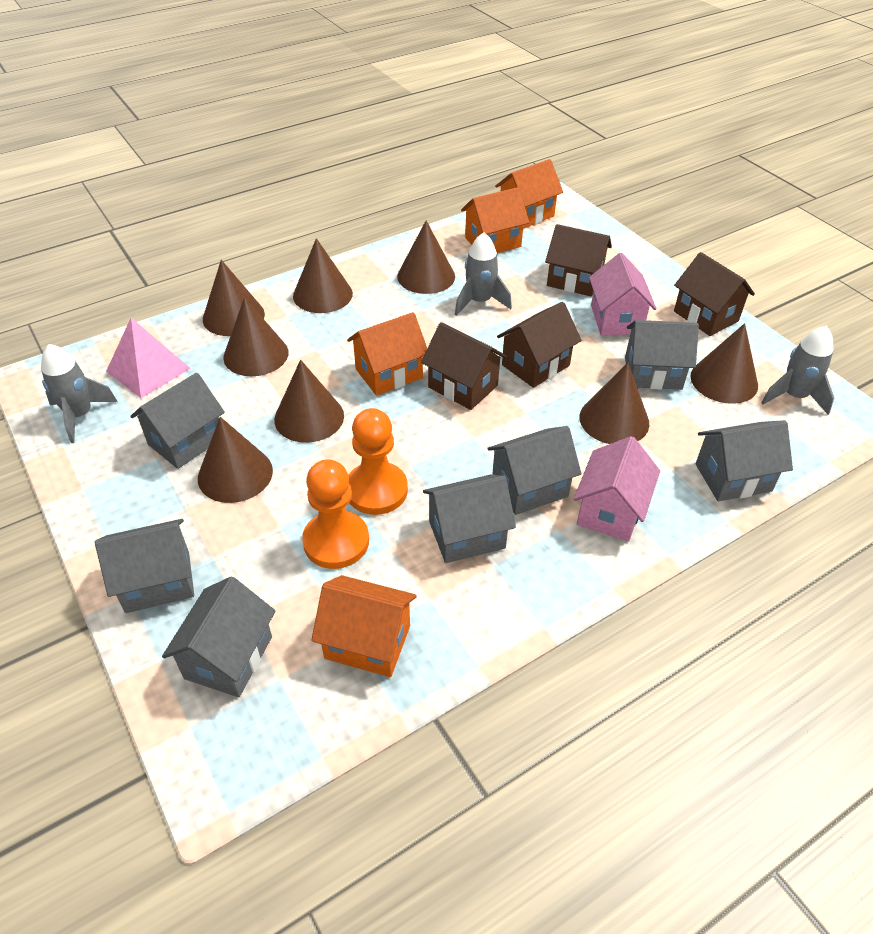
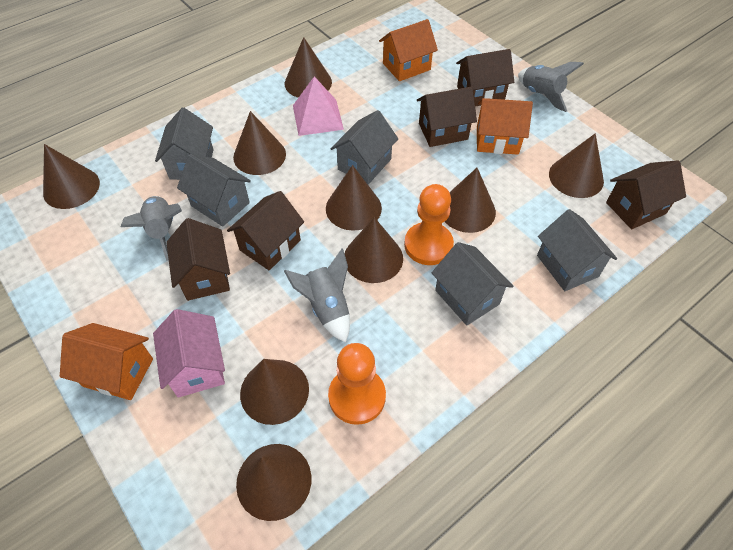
brown cone: 8 -> 9
brown house: 4 -> 5
grey house: 7 -> 5
orange house: 4 -> 3
pink house: 2 -> 1

